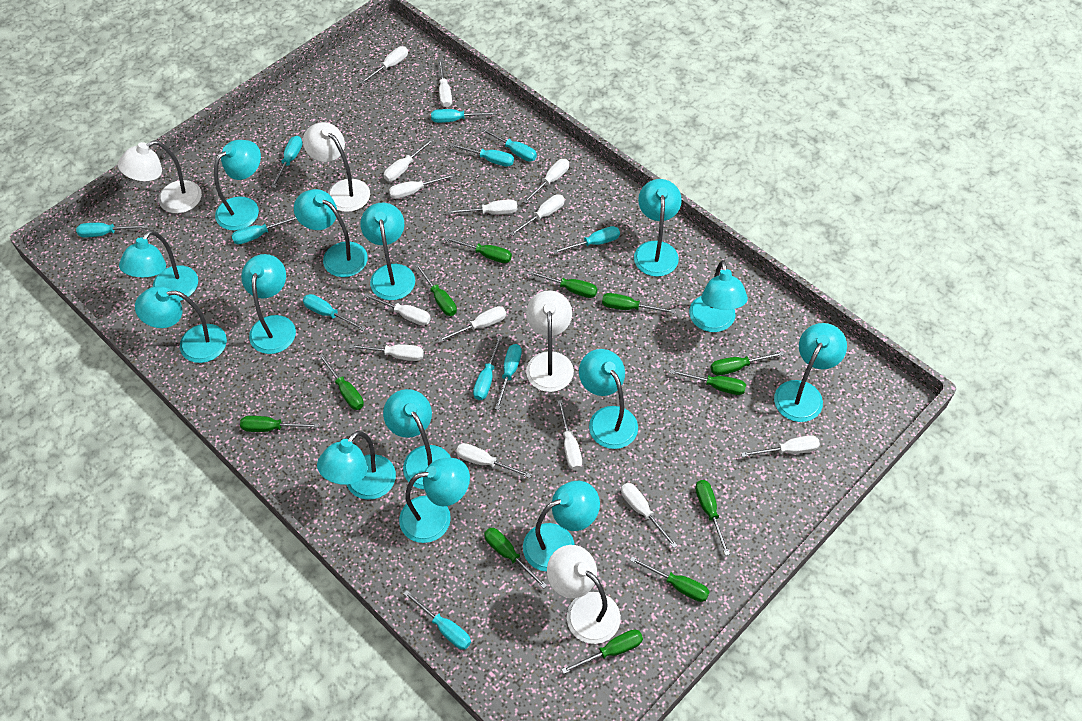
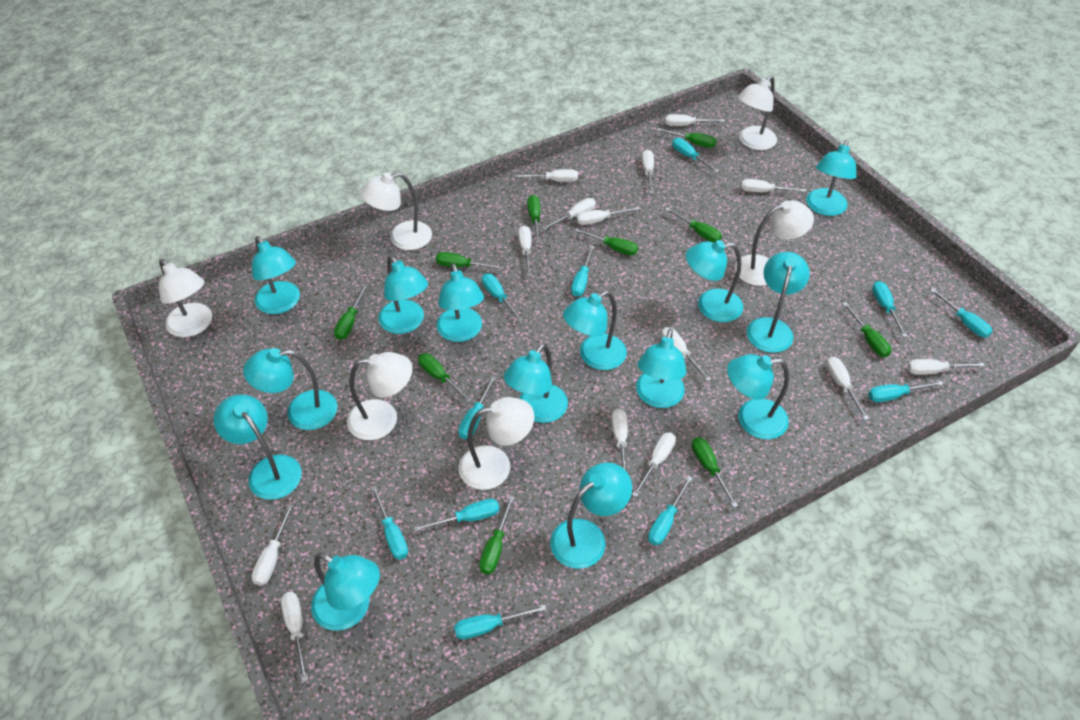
green screwdriver: 12 -> 10
white lamp: 4 -> 6

